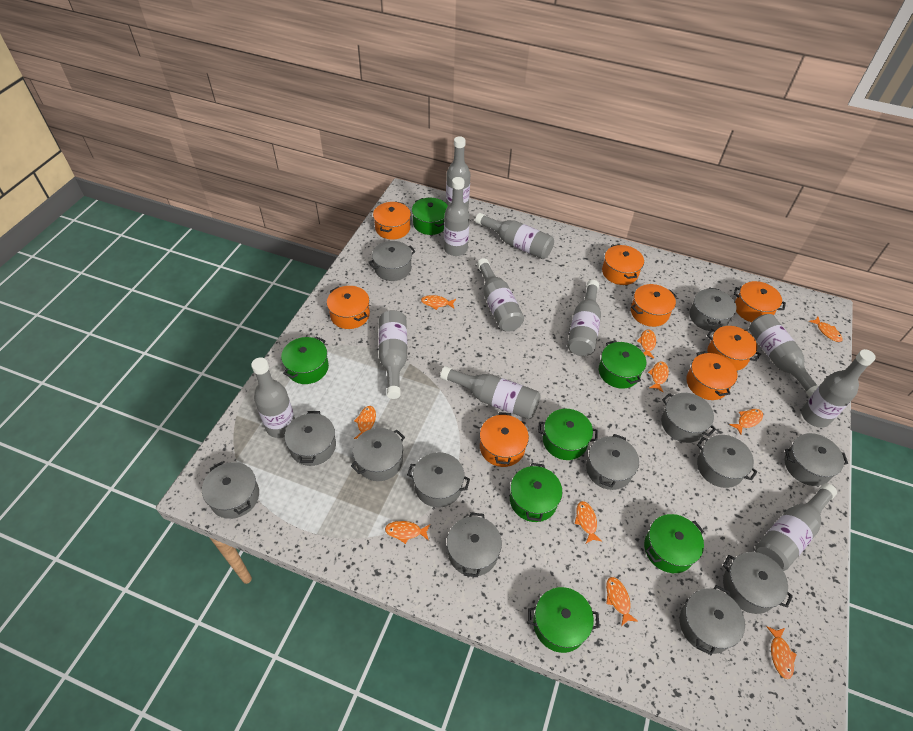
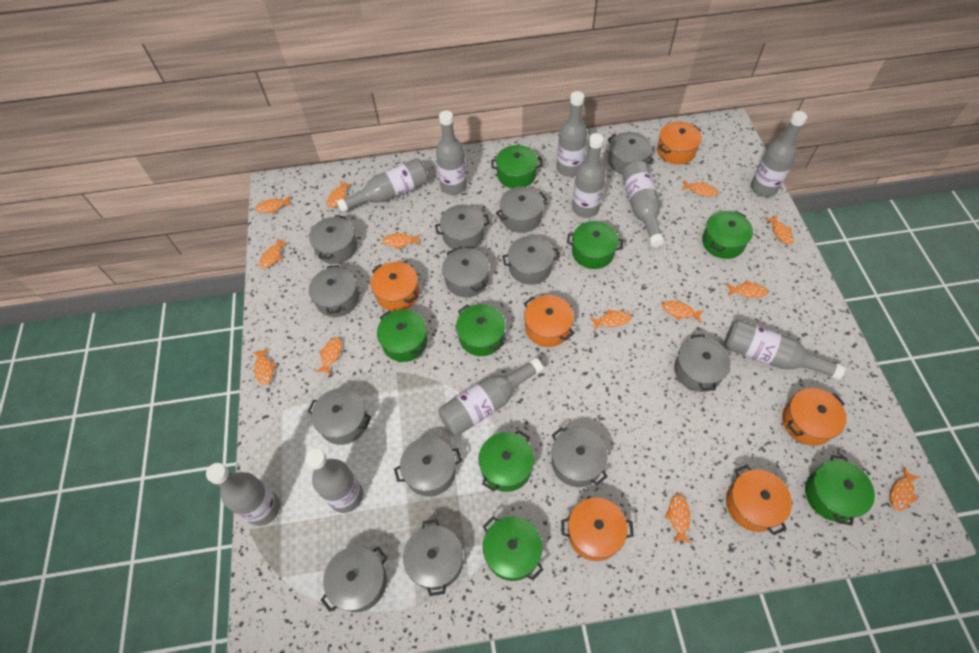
green pot: 7 -> 8
grey bottle: 11 -> 10
orange fish: 10 -> 13
orange pot: 8 -> 6

